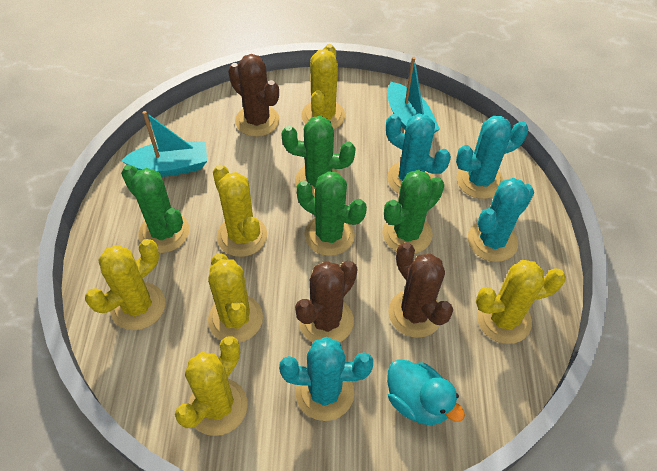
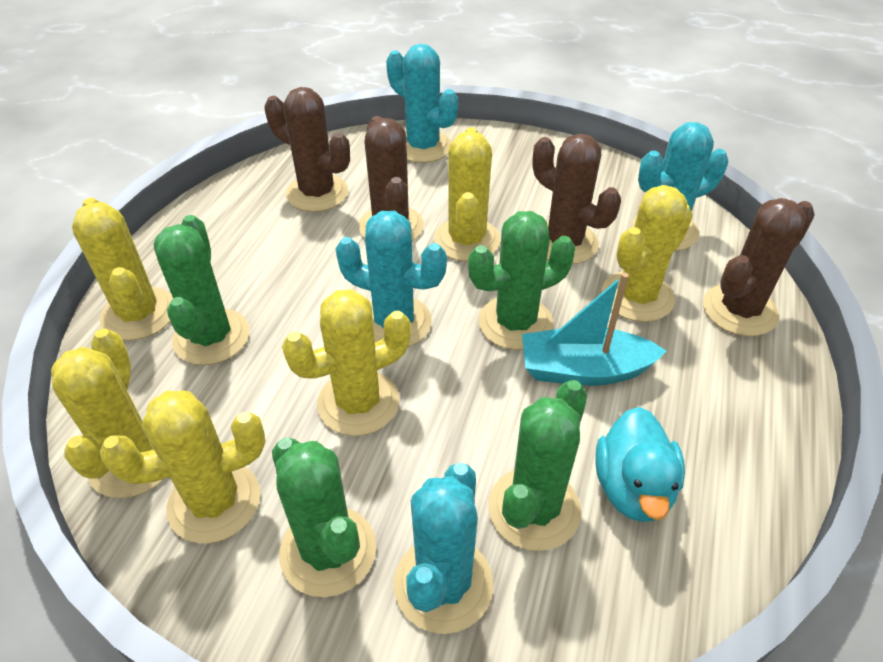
brown cactus: 3 -> 4
turquoise boat: 2 -> 1

